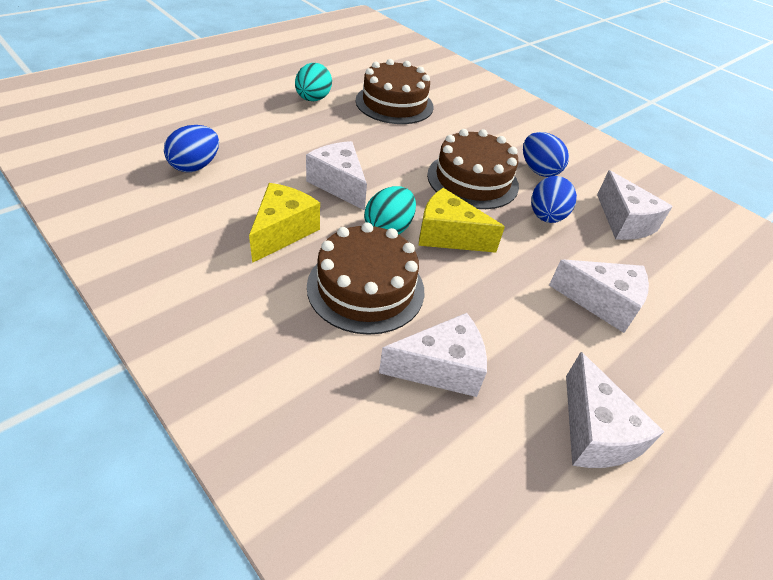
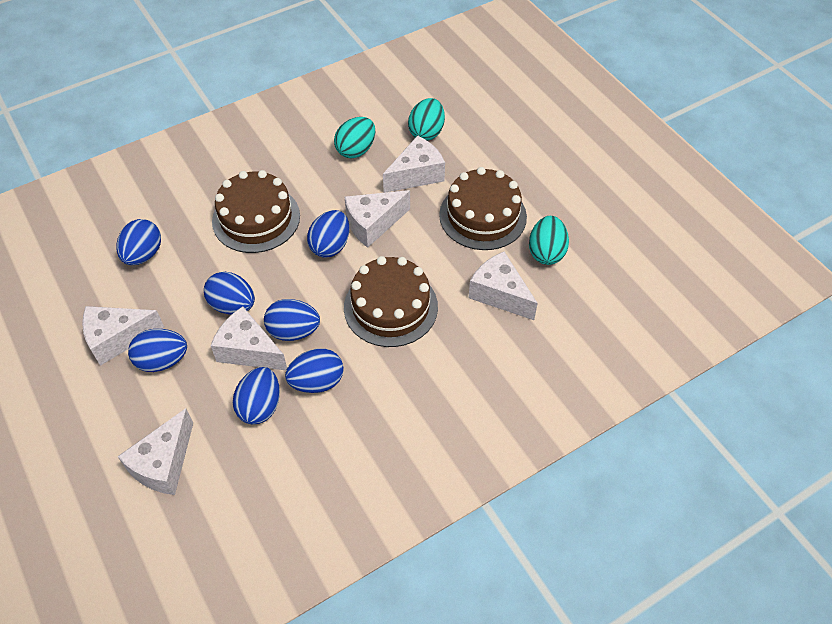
blue egg: 3 -> 7
turquoise egg: 2 -> 3
white cheese: 5 -> 6
yellow cheese: 2 -> 0

